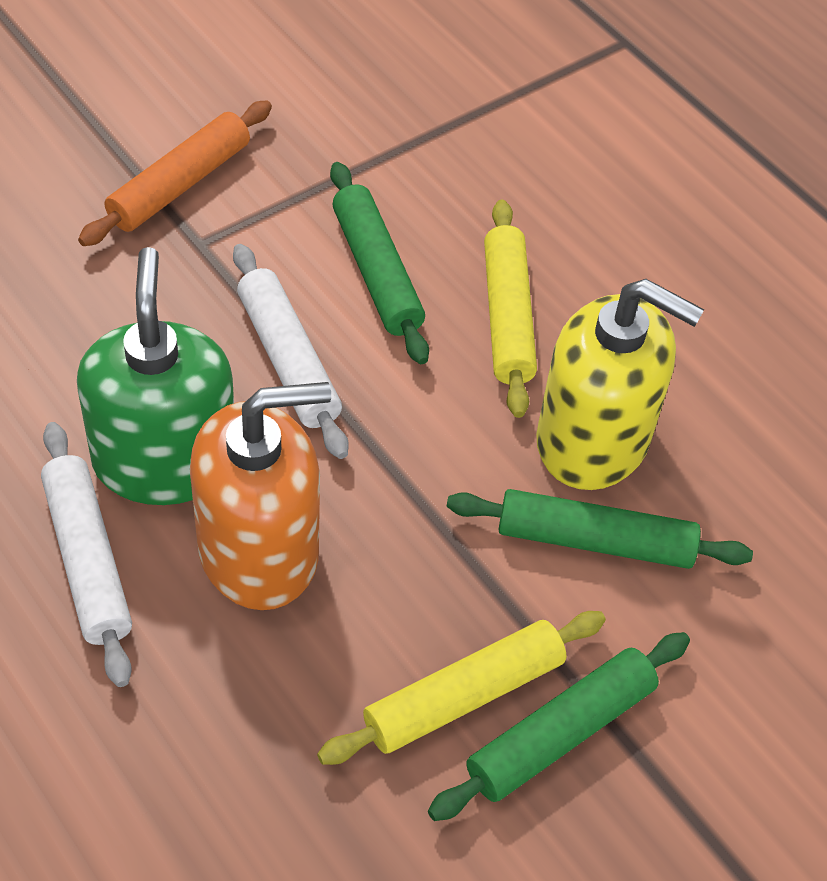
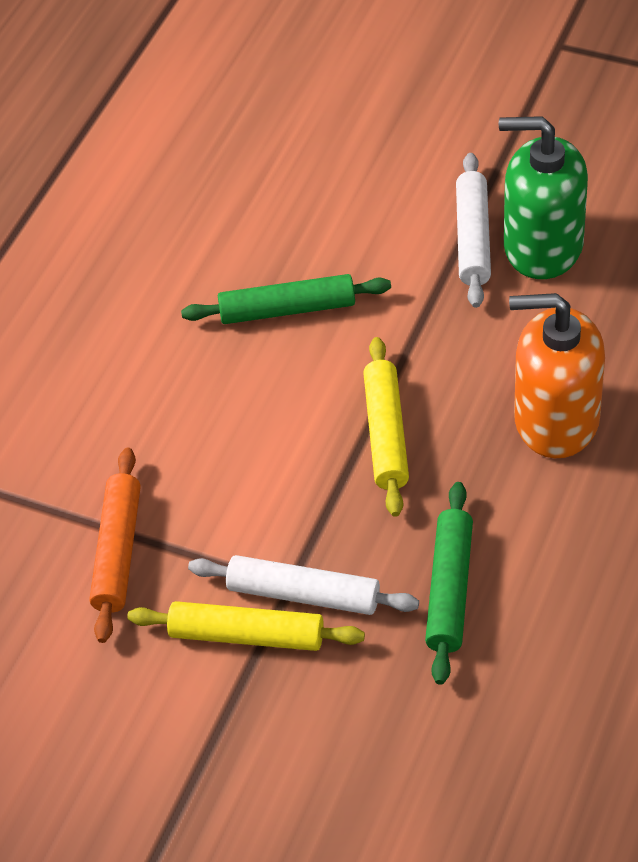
green rolling pin: 3 -> 2
yellow soap dispenser: 1 -> 0

